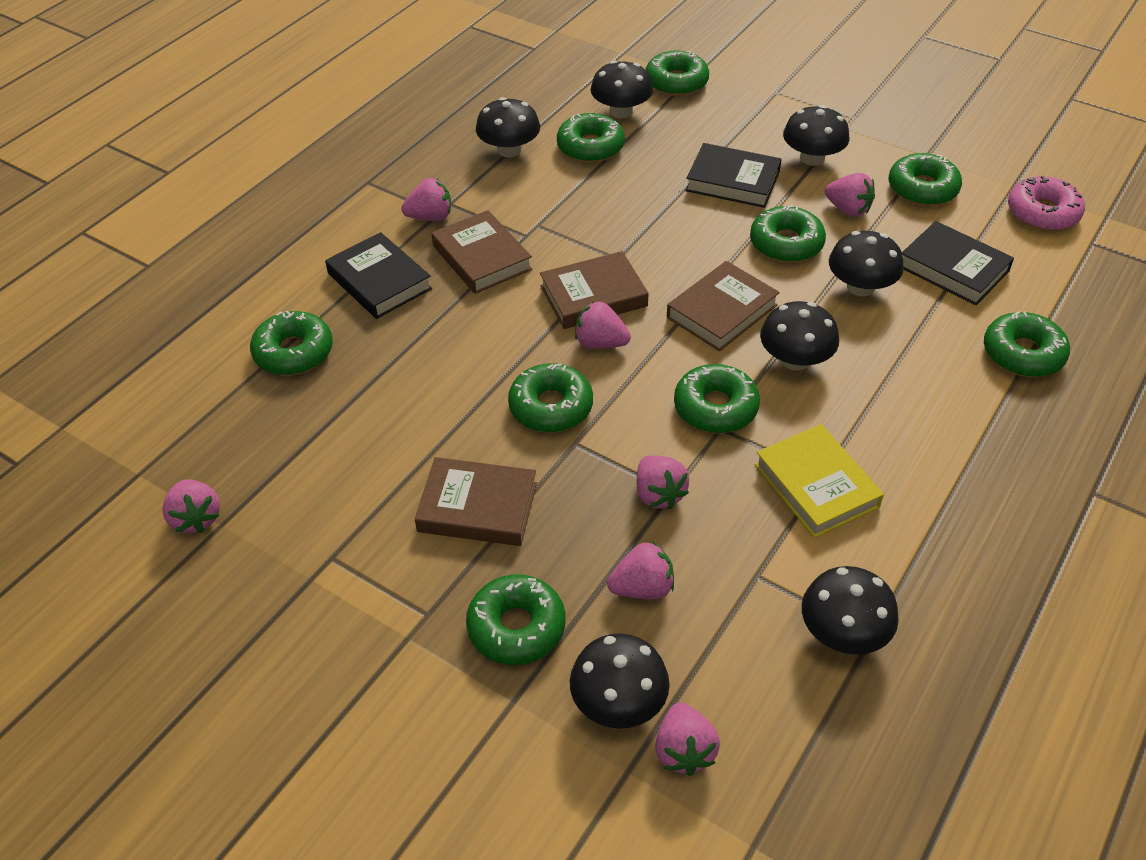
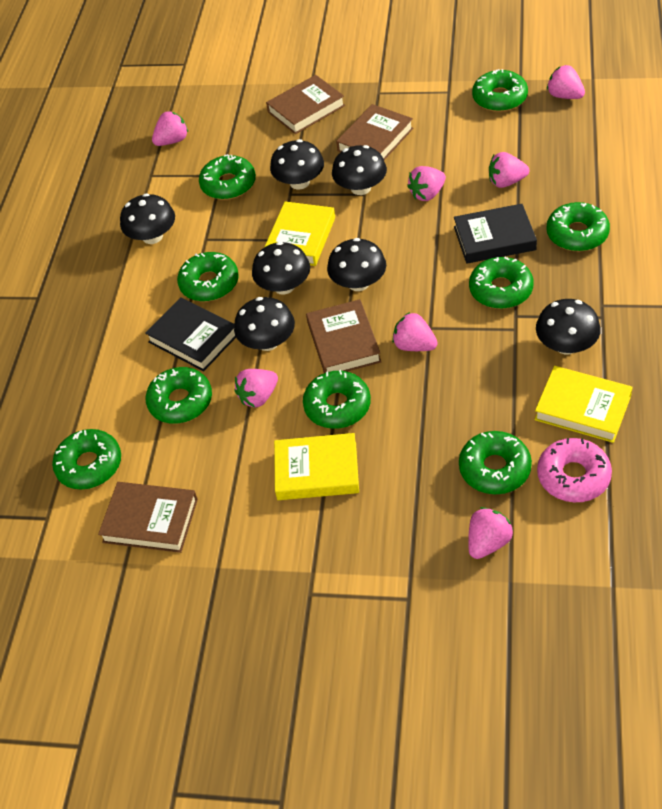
black book: 3 -> 2
yellow book: 1 -> 3

